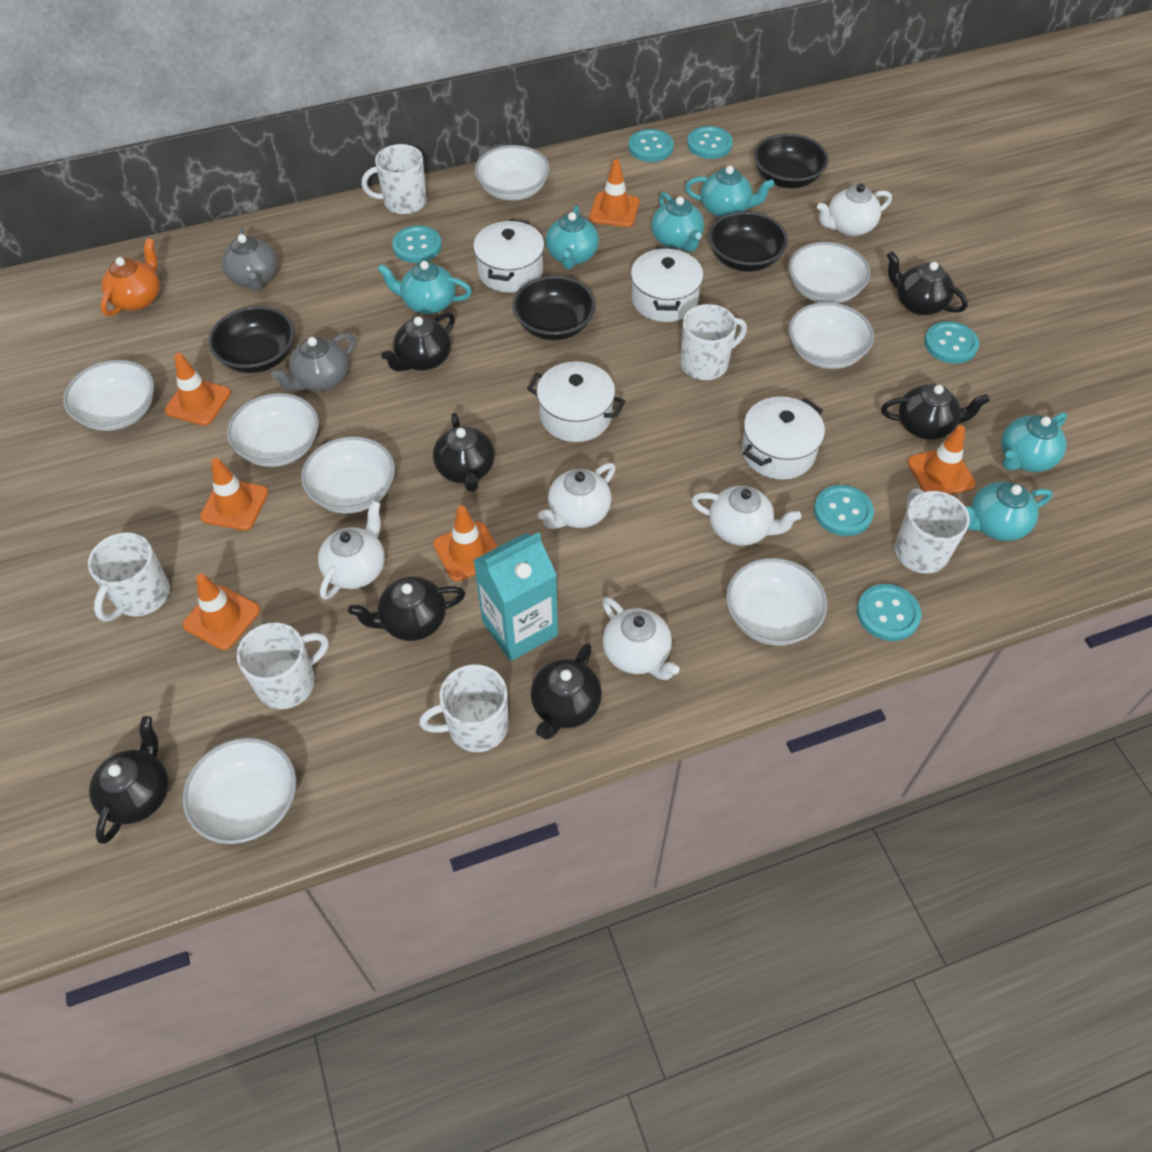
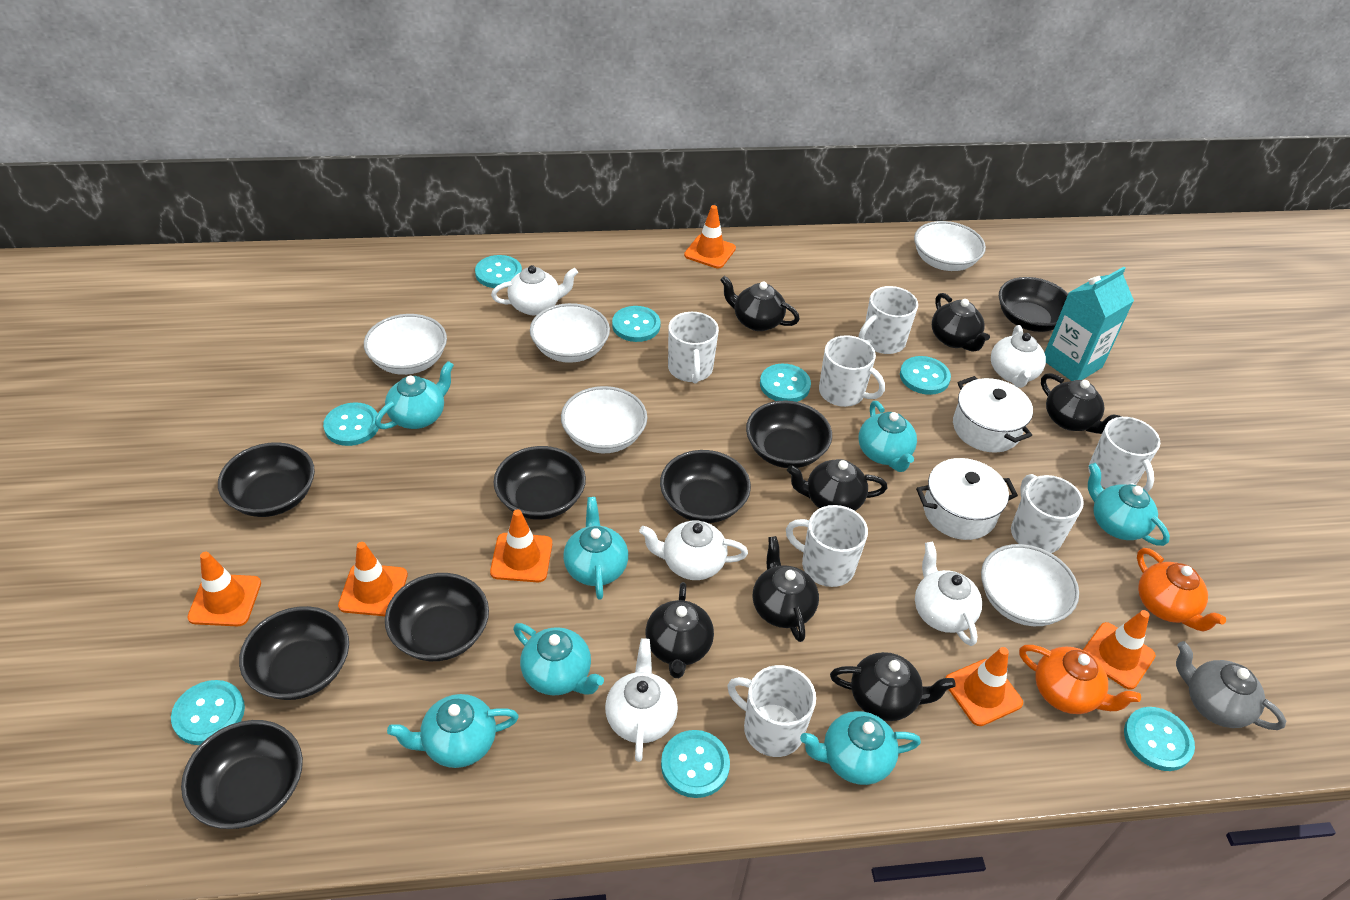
black bowl: 4 -> 8
grey teapot: 2 -> 1
orange teapot: 1 -> 2
turquoise button: 6 -> 8
turquoise teapot: 6 -> 7
white bowl: 8 -> 5
white mug: 6 -> 7
white pot: 4 -> 2

